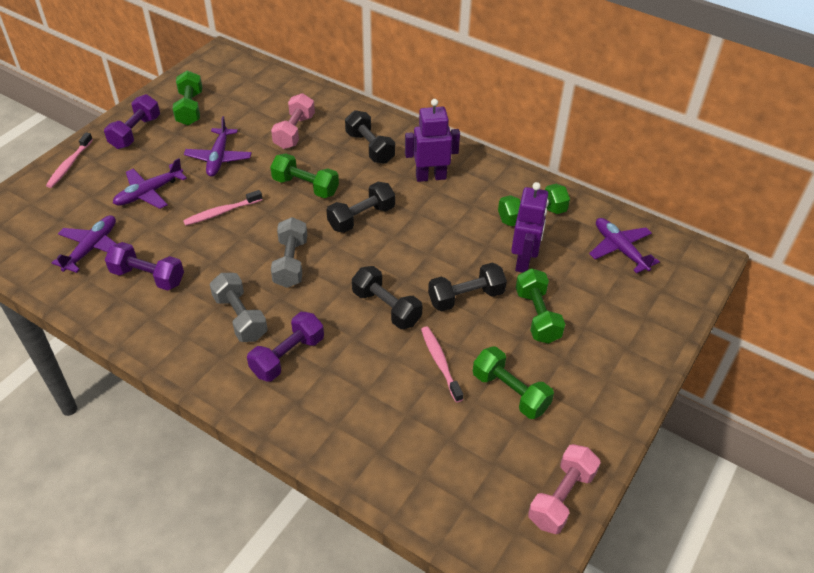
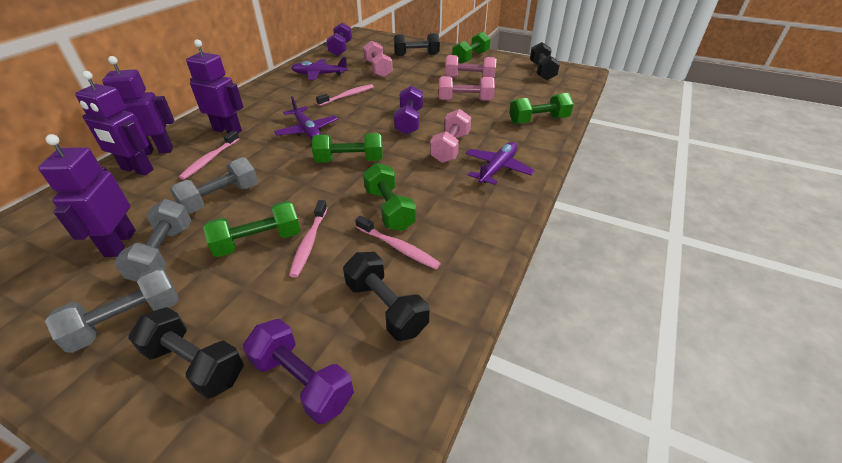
grey dumbbell: 2 -> 3
pink dumbbell: 2 -> 4
pink toothbrush: 3 -> 4
purple plane: 4 -> 3
purple robot: 2 -> 4

